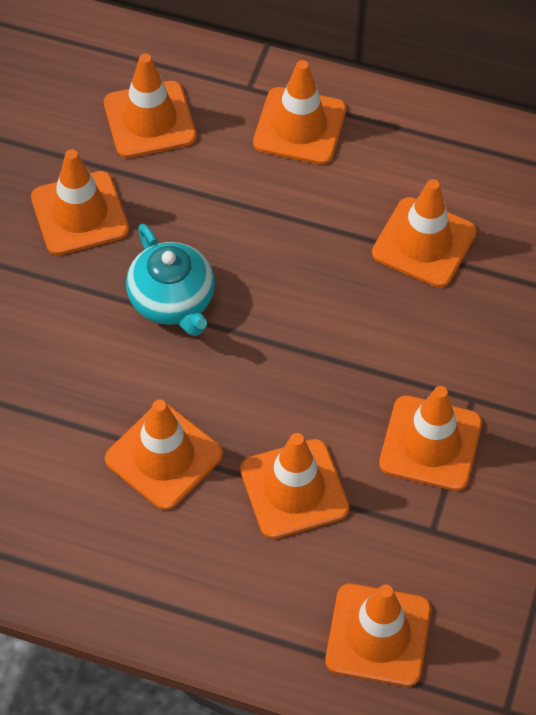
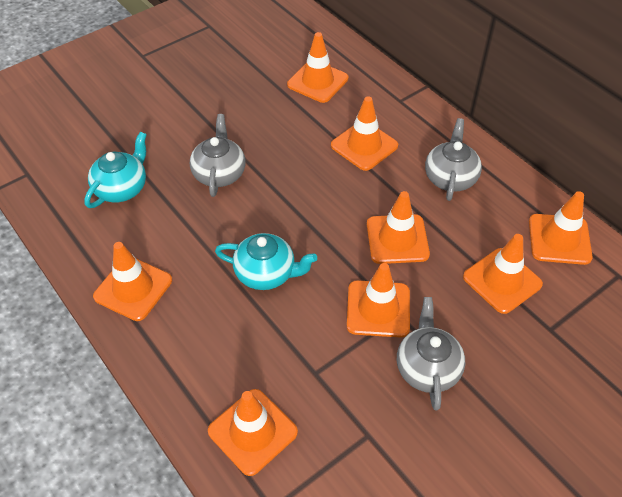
grey teapot: 0 -> 3
turquoise teapot: 1 -> 2

